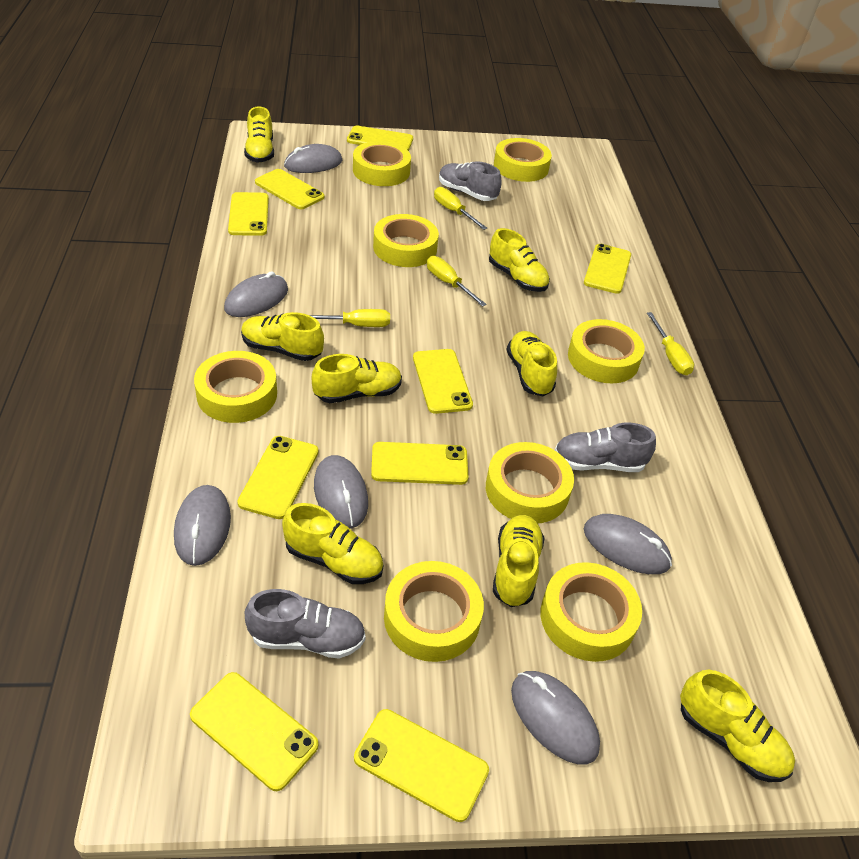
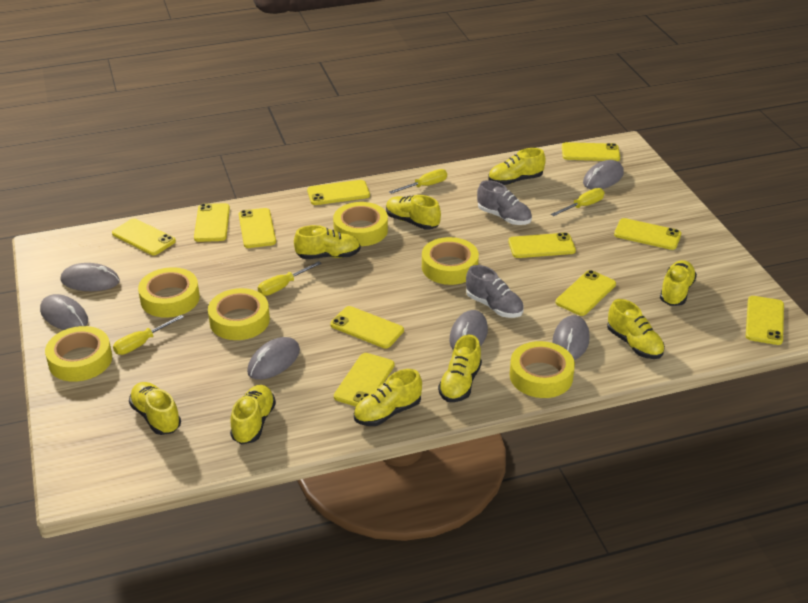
grey shoe: 3 -> 2
yellow phone: 9 -> 11
yellow shoe: 8 -> 9
yellow tape: 8 -> 6

